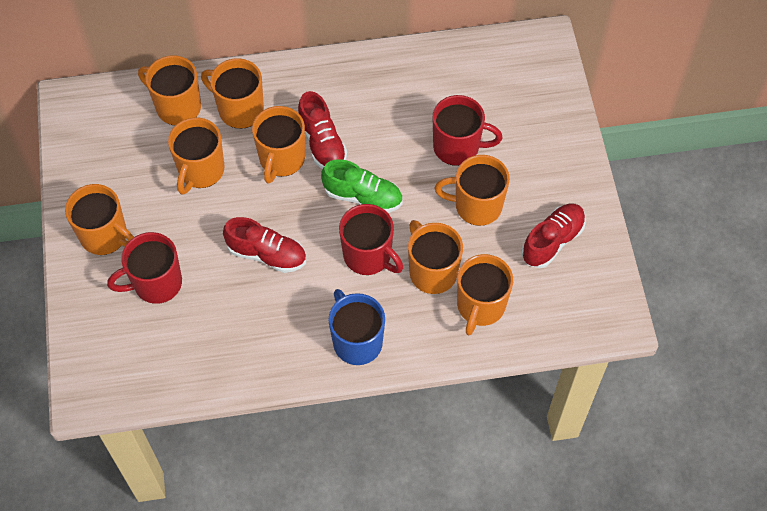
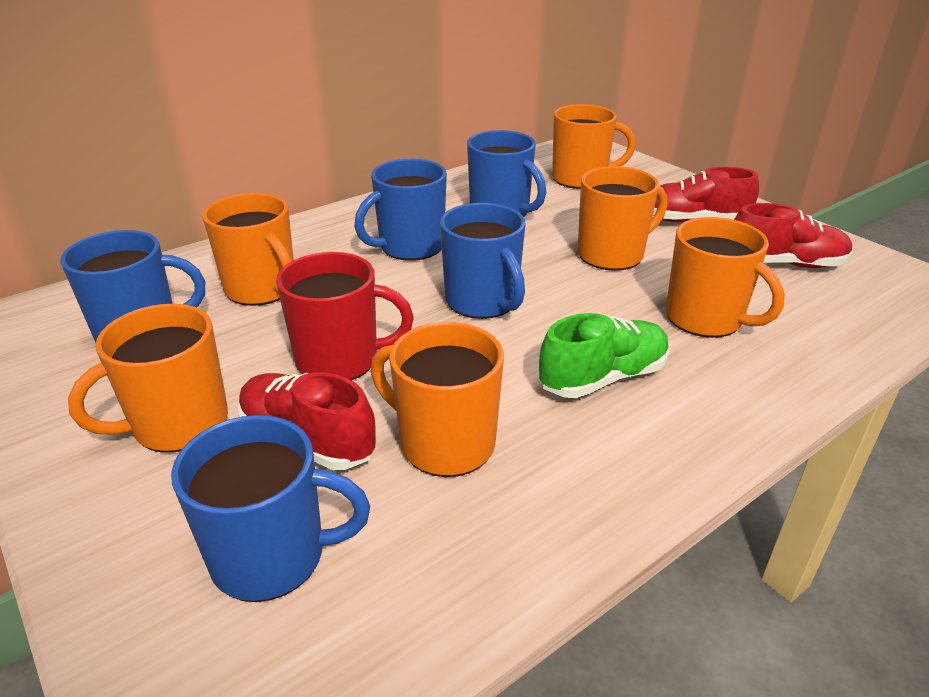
blue mug: 1 -> 5
orange mug: 8 -> 6
red mug: 3 -> 1

